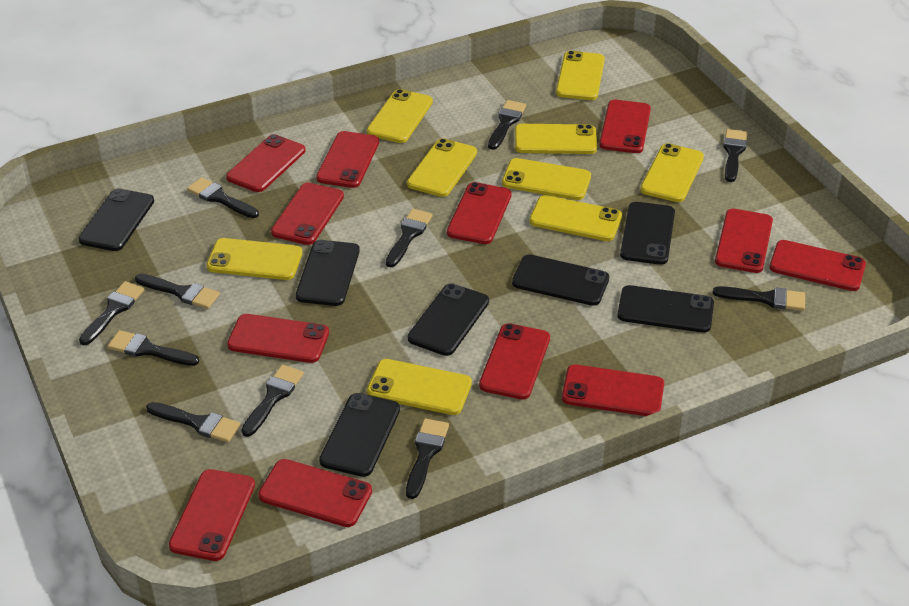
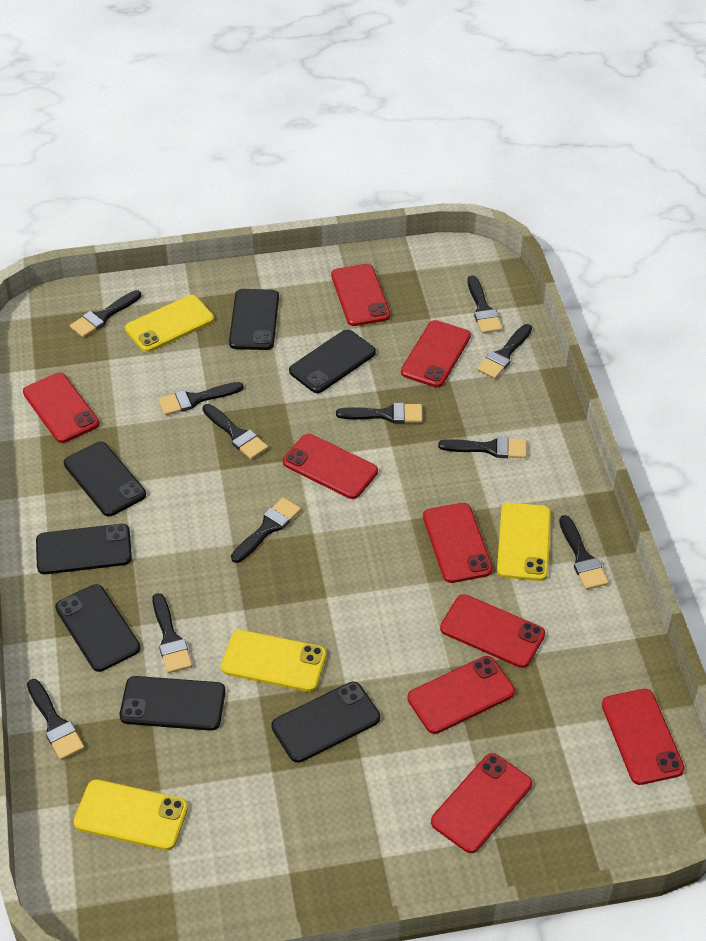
red phone: 12 -> 9
yellow phone: 9 -> 4

